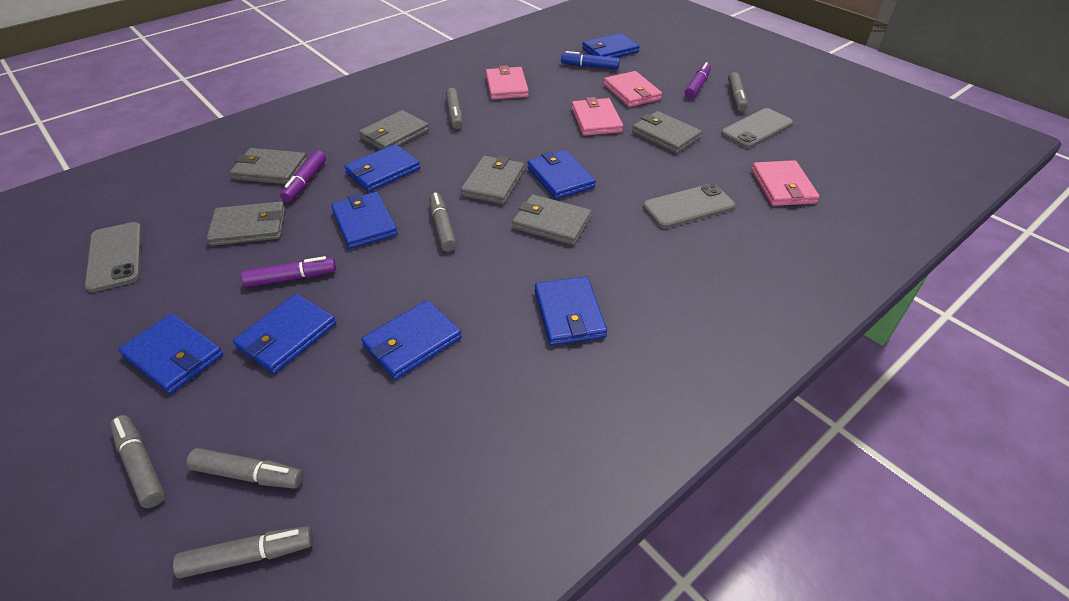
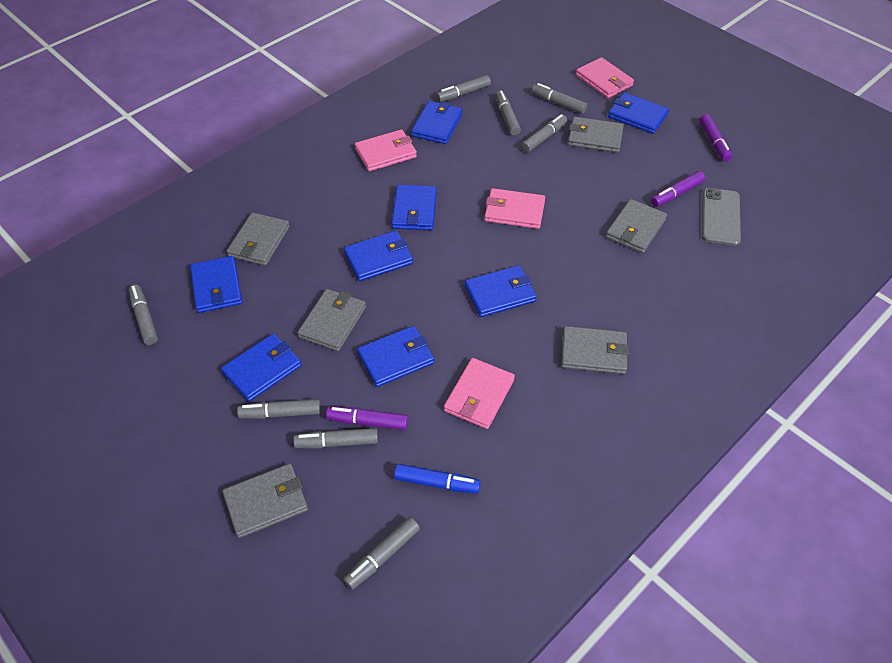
grey marker: 6 -> 8
grey phone: 3 -> 1

